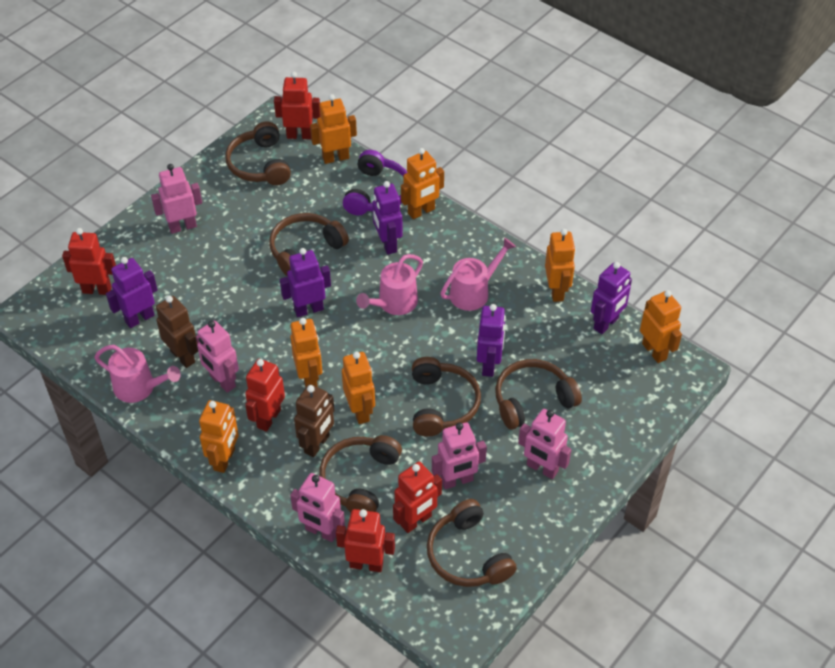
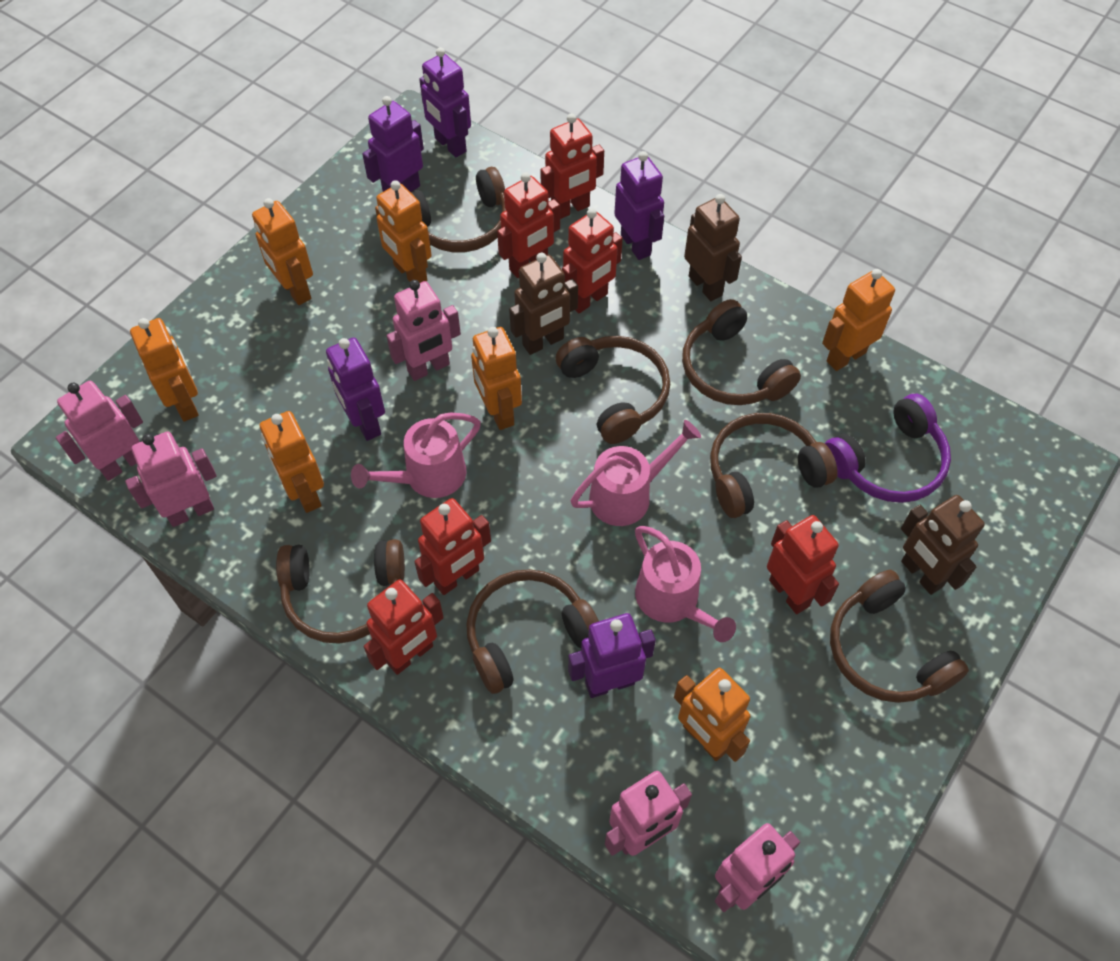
brown headphones: 6 -> 7
brown robot: 2 -> 3
red robot: 5 -> 6

